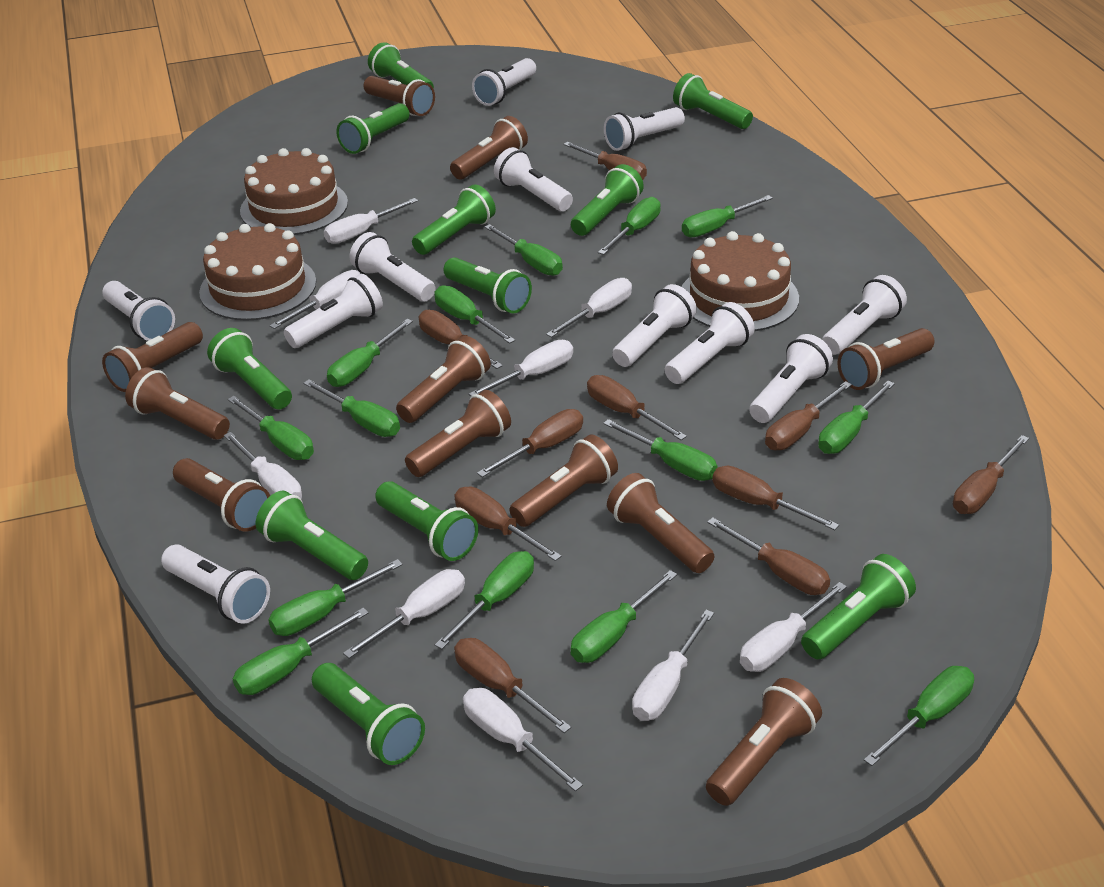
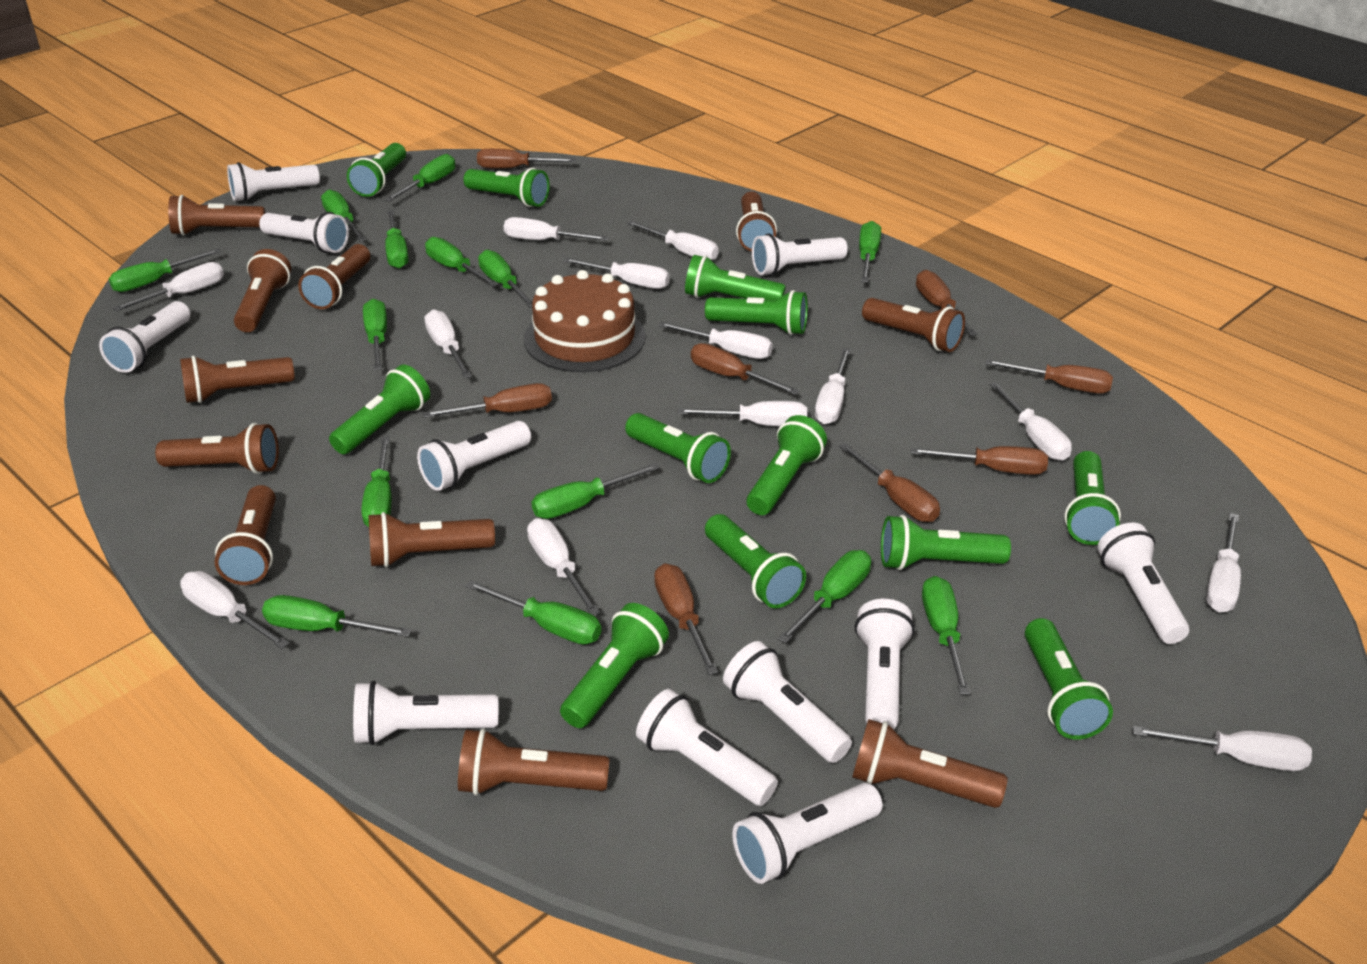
brown cake: 3 -> 1
brown screwdriver: 10 -> 8
green flashlight: 11 -> 12
white screwdriver: 9 -> 13

